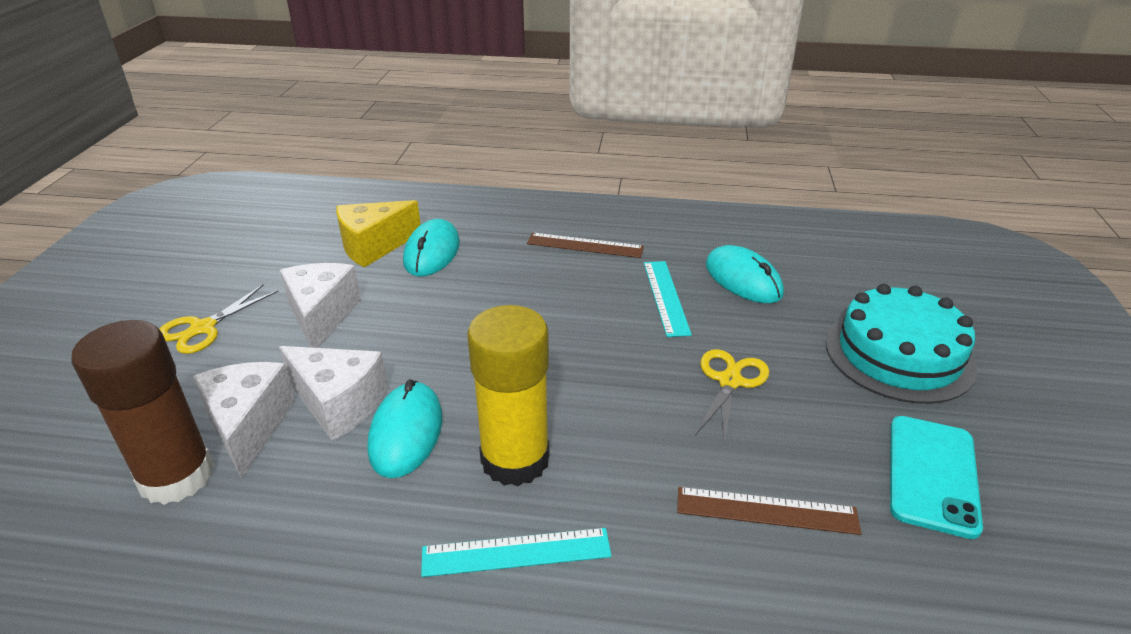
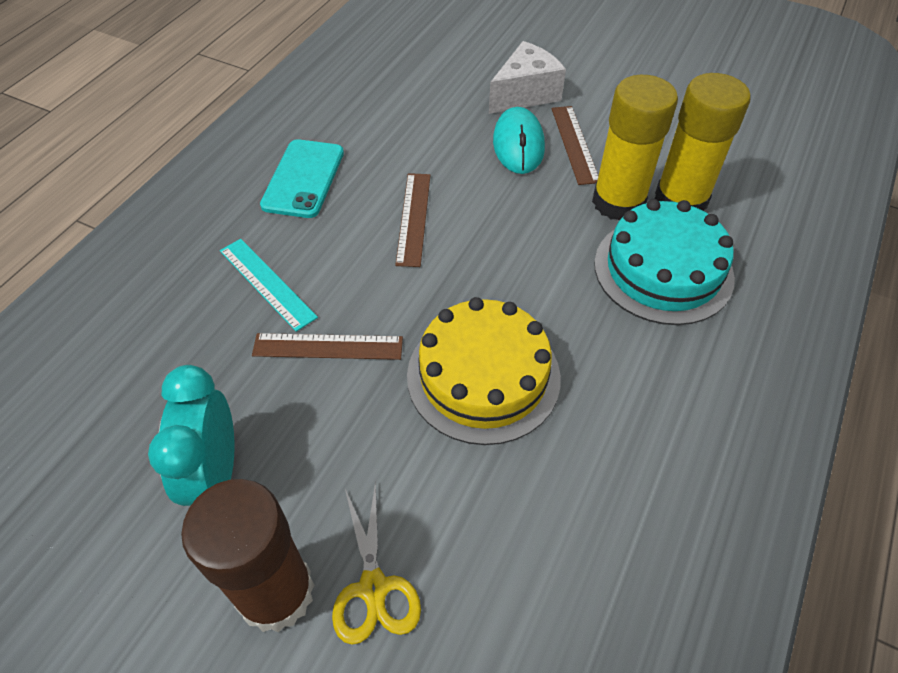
brown ruler: 2 -> 3
turquoise clock: 0 -> 1
turquoise mouse: 3 -> 1
turquoise ruler: 2 -> 1
white cheese: 3 -> 1
yellow cake: 0 -> 1
yellow cheese: 1 -> 0
yellow glue stick: 1 -> 2
yellow scissors: 2 -> 1

